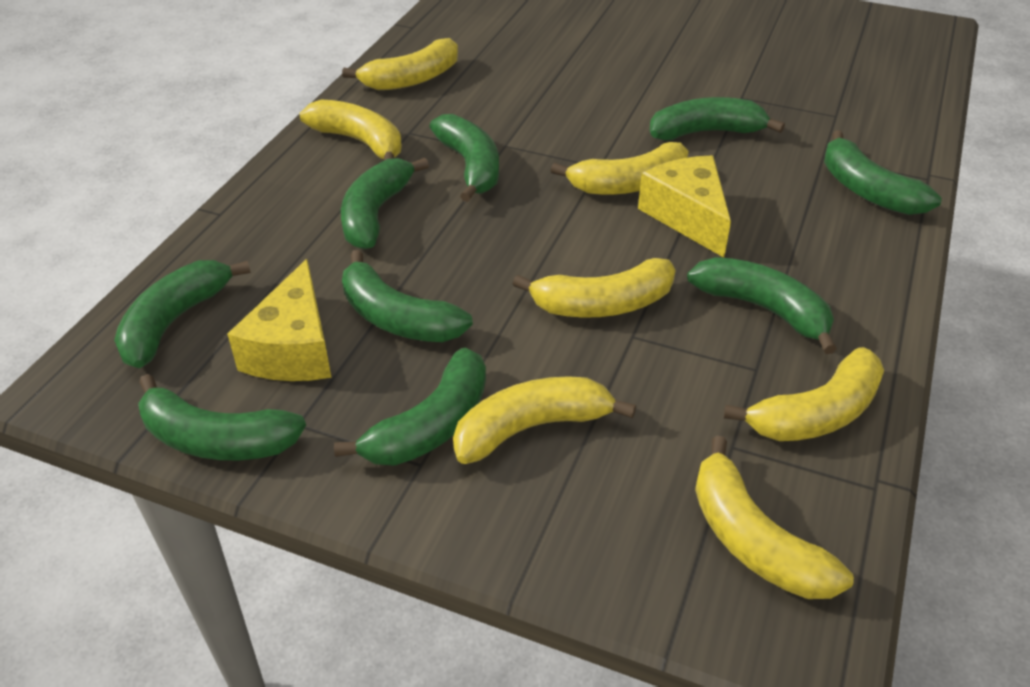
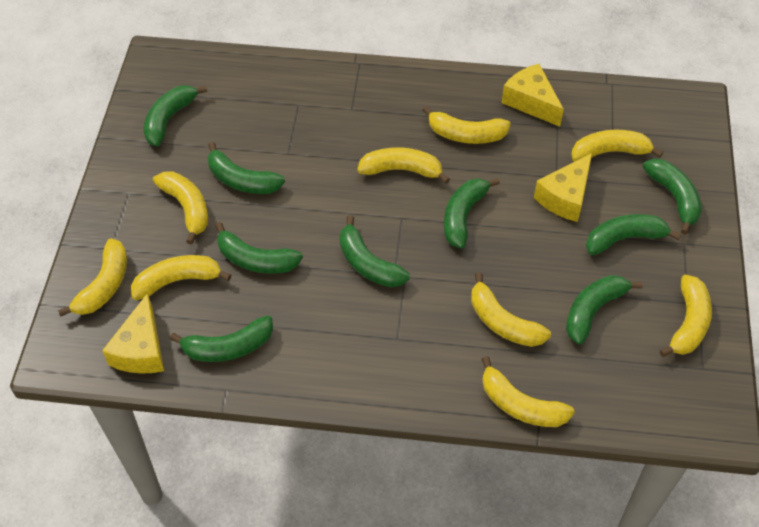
yellow banana: 7 -> 9
yellow cheese: 2 -> 3

